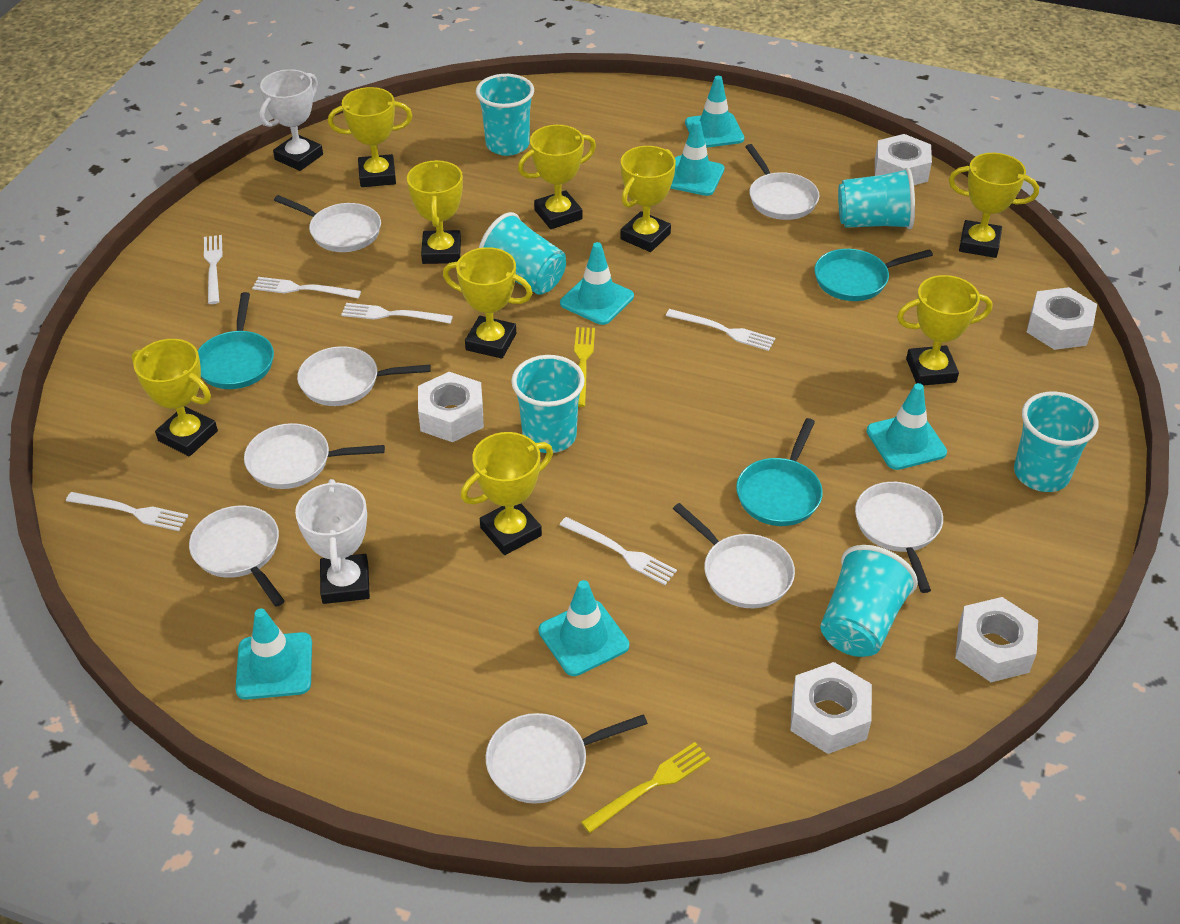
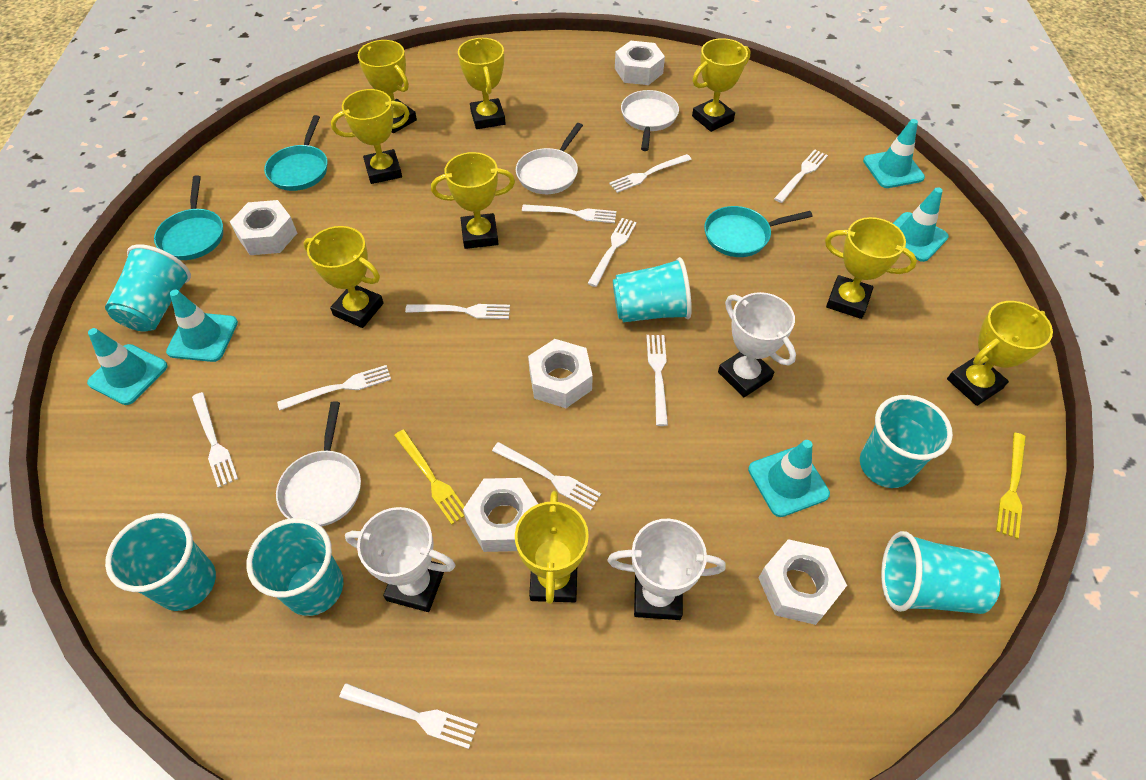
turquoise traffic cone: 6 -> 5
white fork: 6 -> 10
white pan: 8 -> 3
white trophy: 2 -> 3

